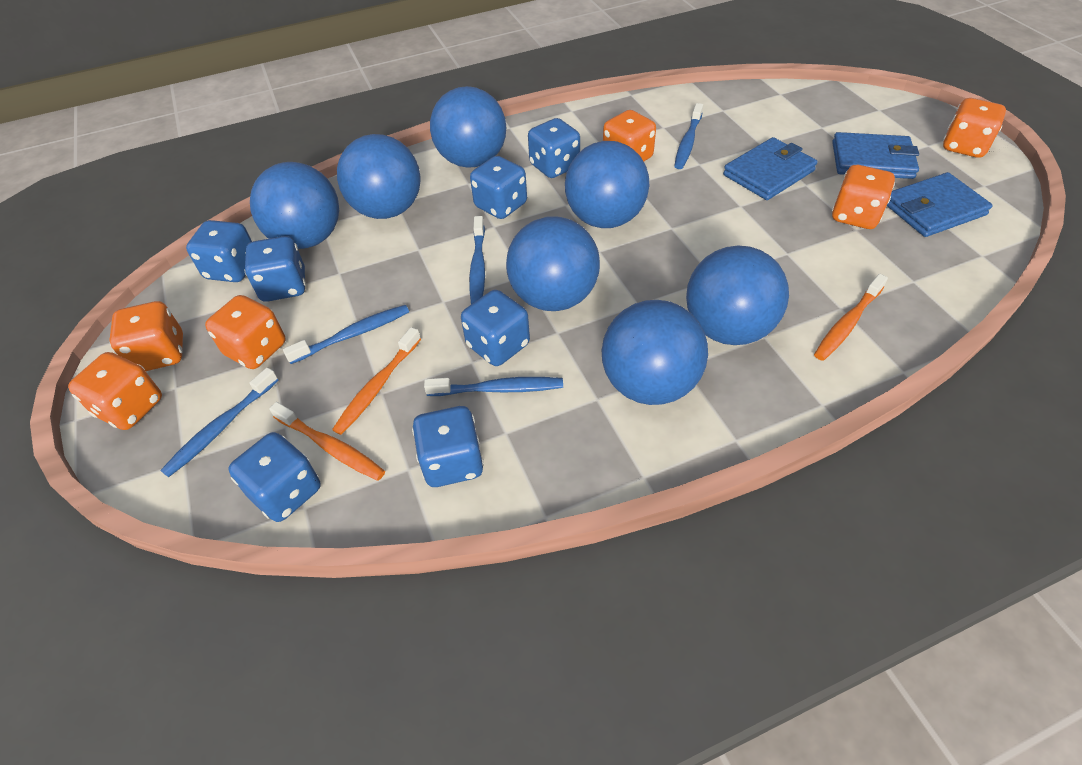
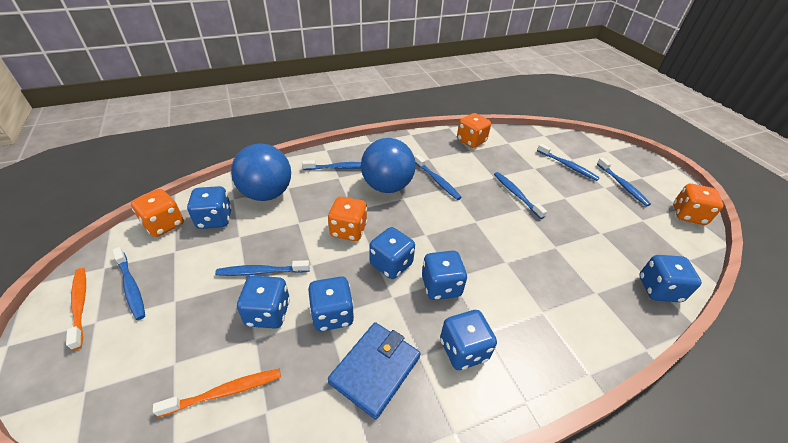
blue ball: 7 -> 2
blue toothbrush: 5 -> 7
blue wallet: 3 -> 1
orange dice: 6 -> 4
orange toothbrush: 3 -> 2

